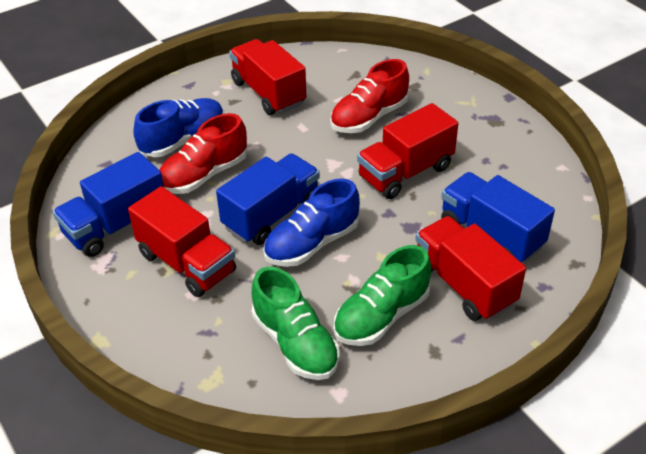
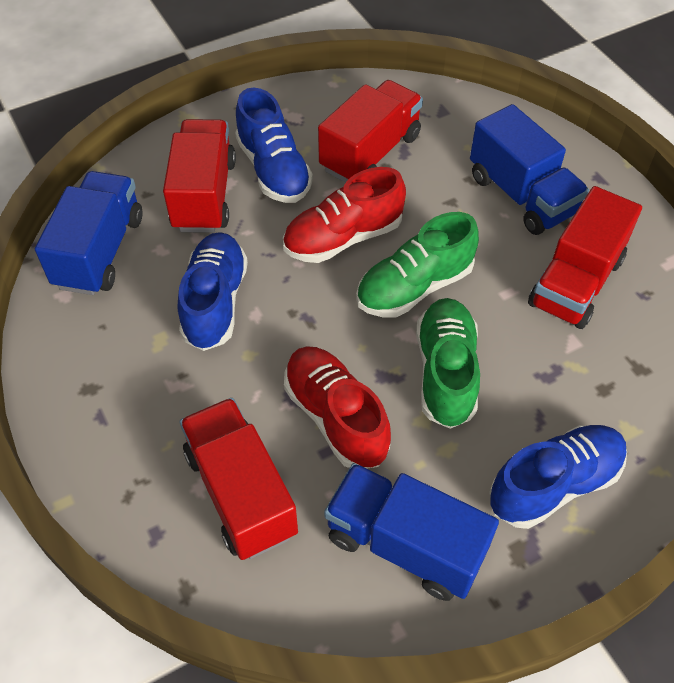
blue shoe: 2 -> 3

